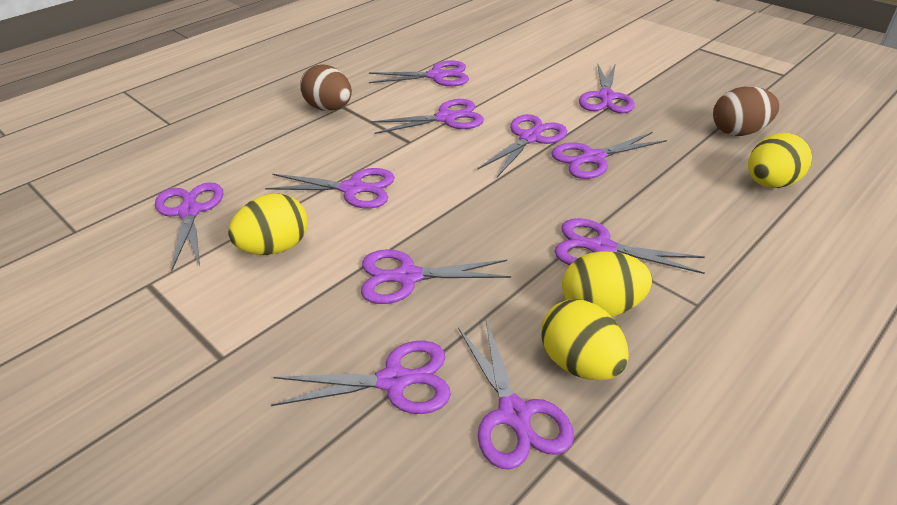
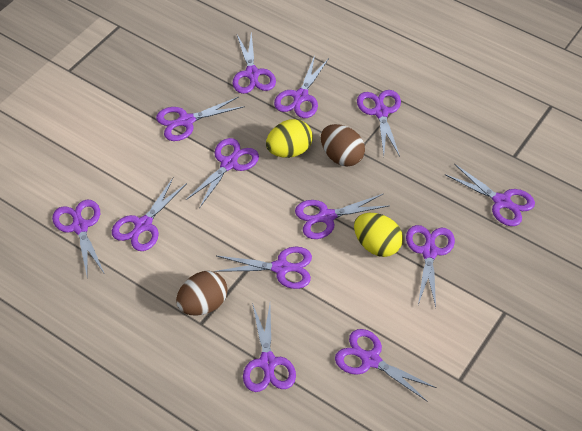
purple scissors: 11 -> 13
yellow egg: 4 -> 2

